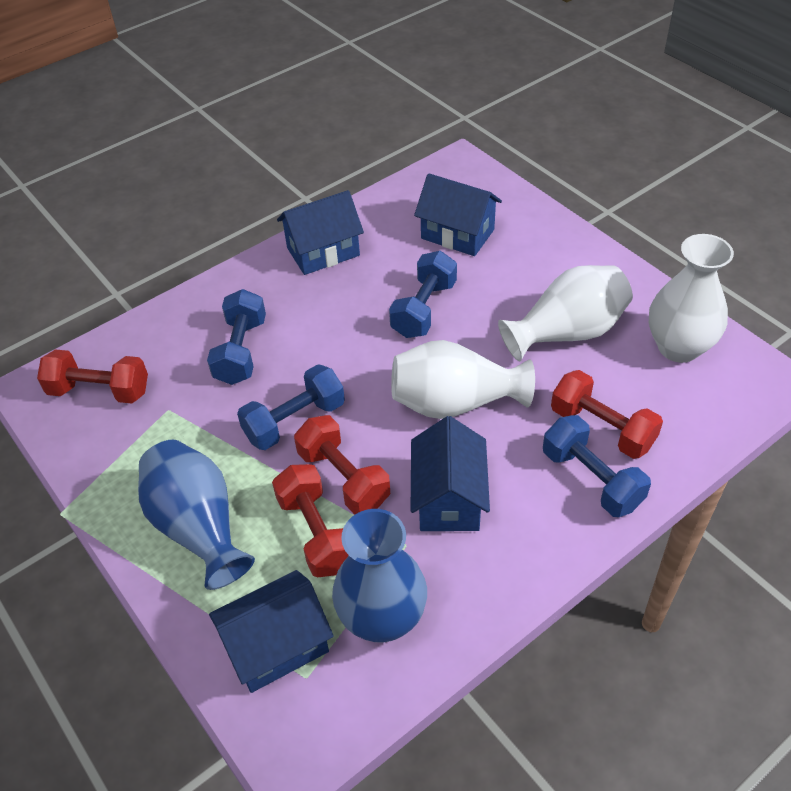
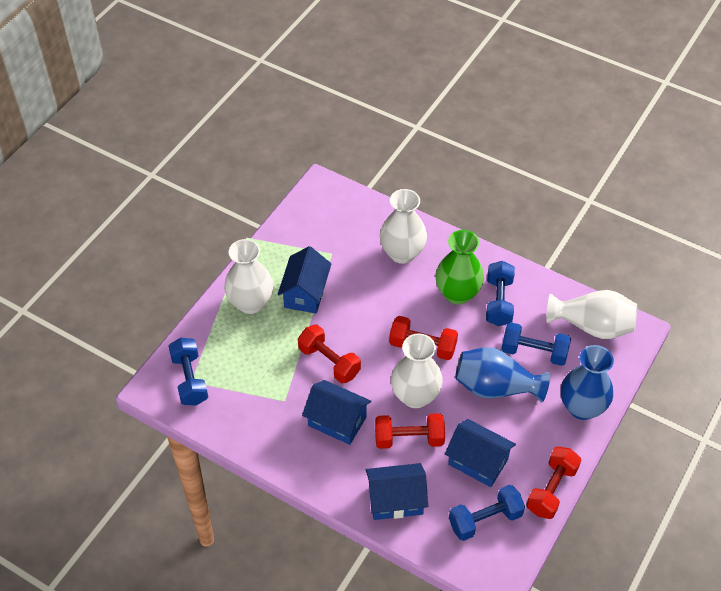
green vase: 0 -> 1
white vase: 3 -> 4

